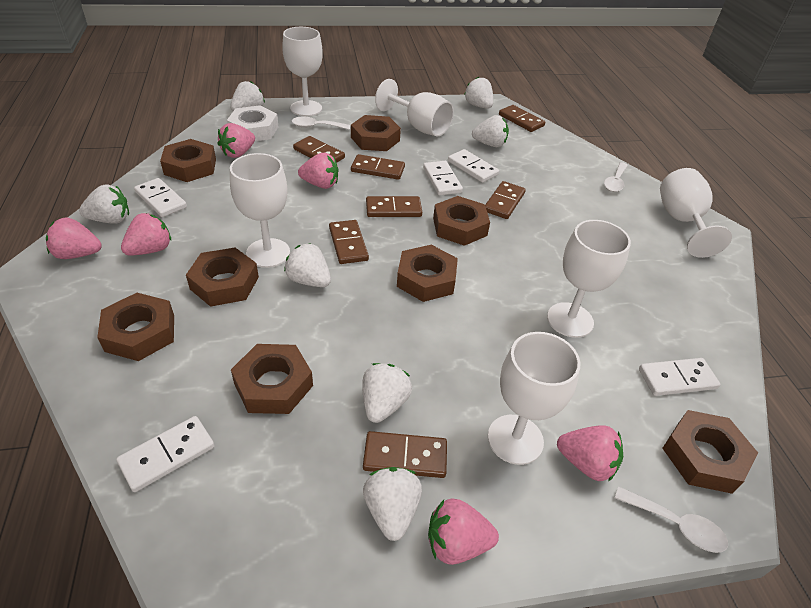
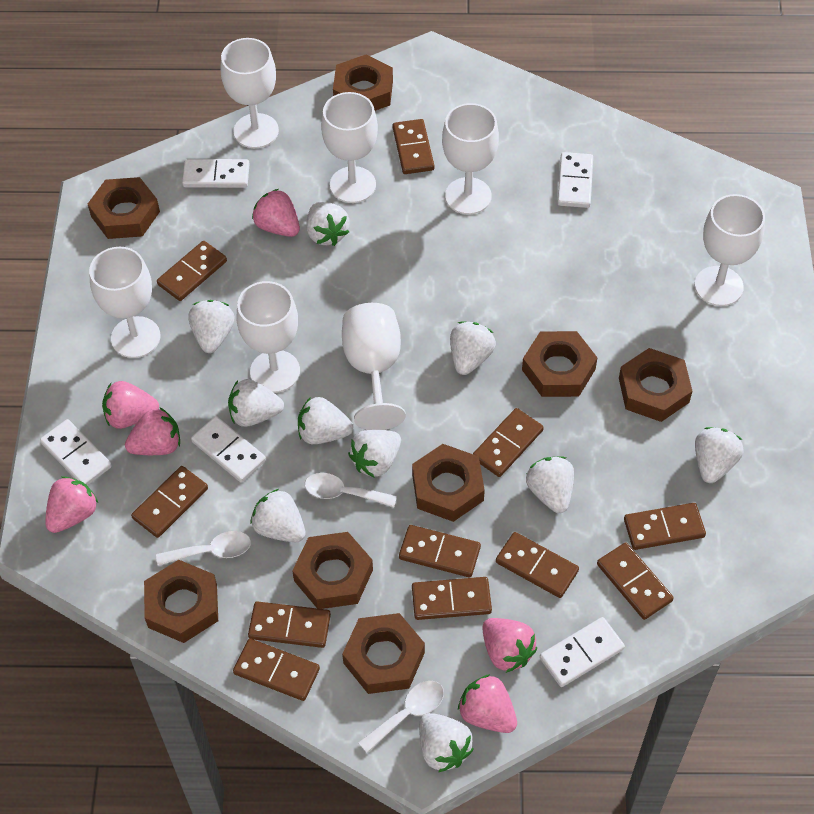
brown domino: 7 -> 11
white goblet: 6 -> 7
white nut: 1 -> 0
white strawberry: 7 -> 10

